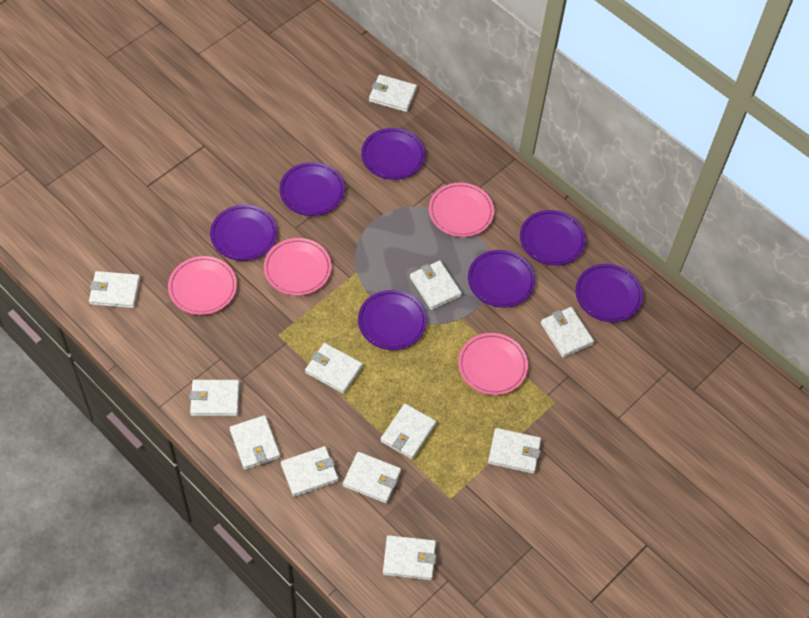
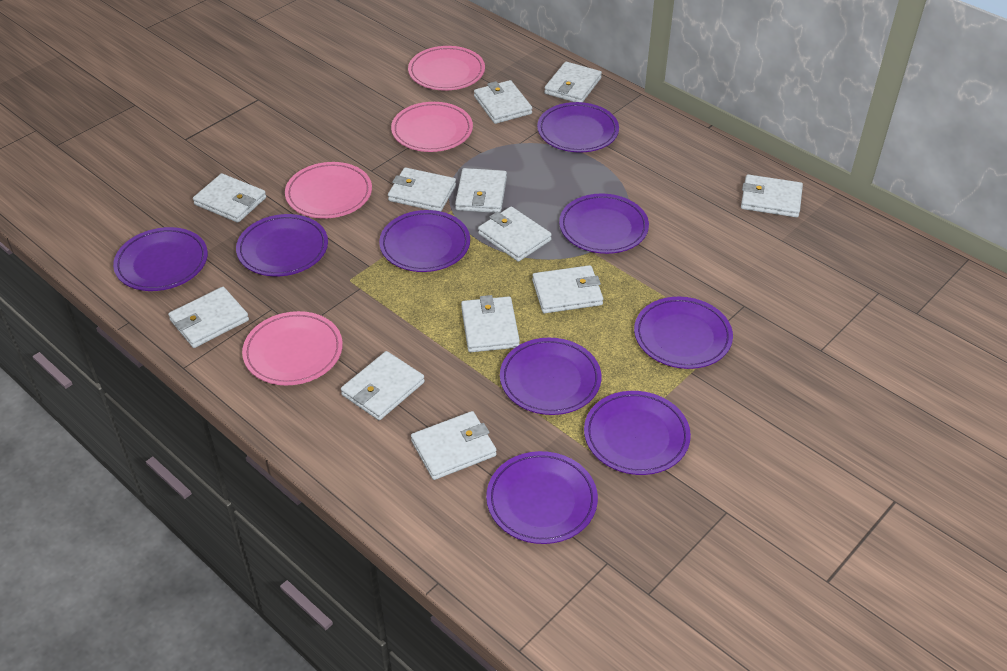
purple plate: 7 -> 9

